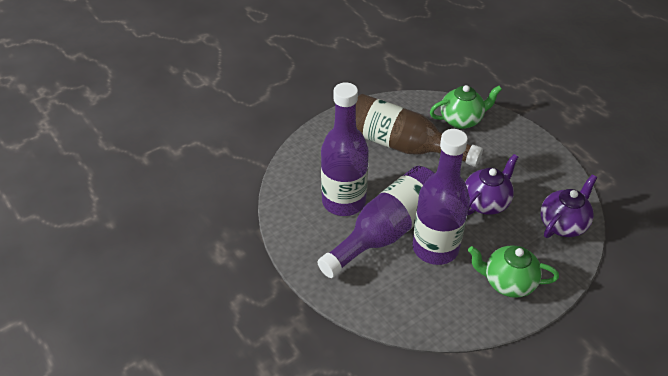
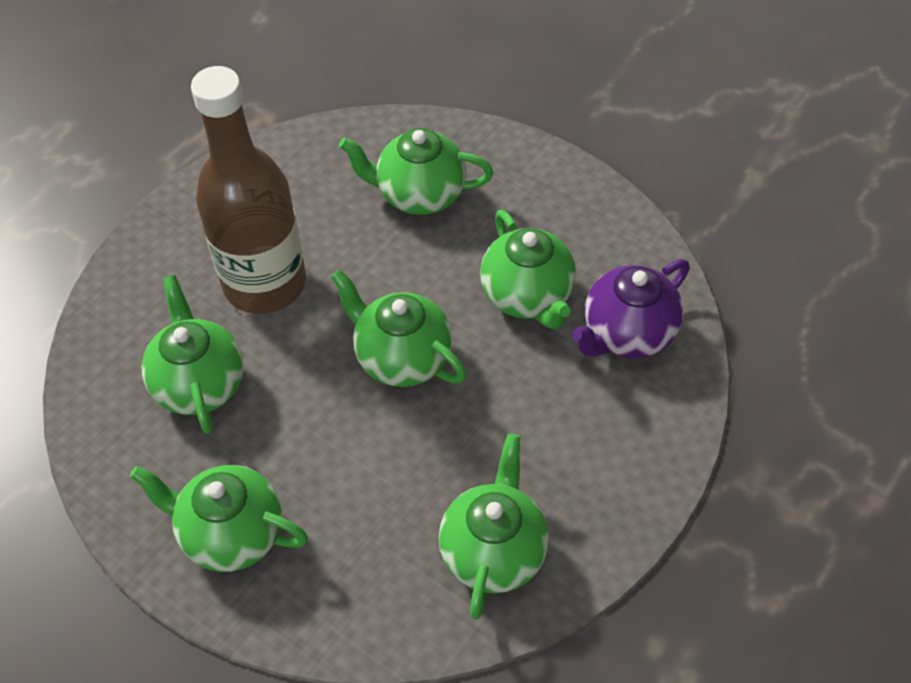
green teapot: 2 -> 6
purple bottle: 3 -> 0
purple teapot: 2 -> 1

